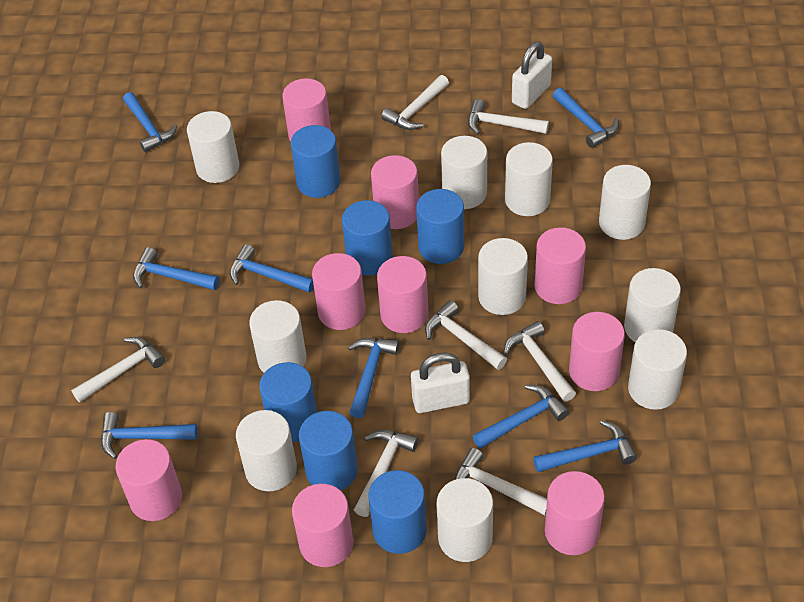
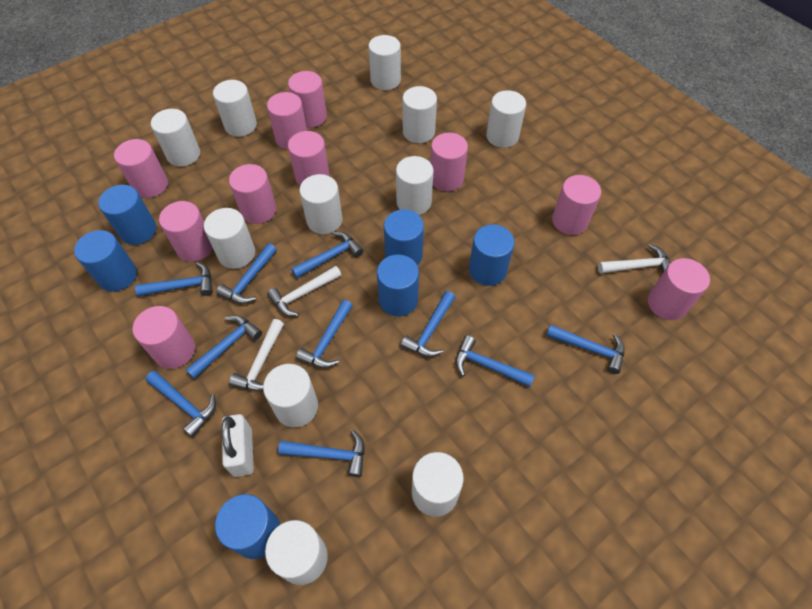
blue hammer: 8 -> 10
pink cylinder: 9 -> 10
white cylinder: 10 -> 11
white hammer: 7 -> 3
white padlock: 2 -> 1

